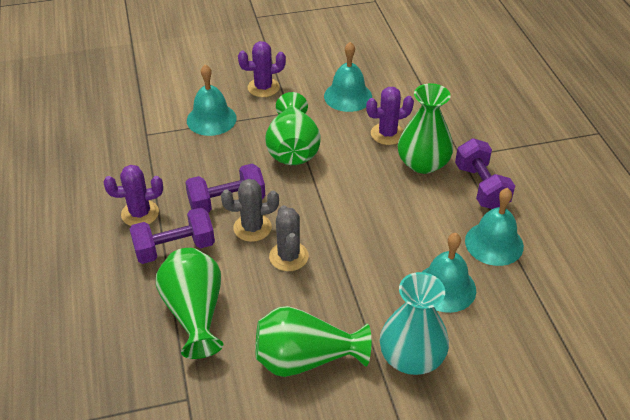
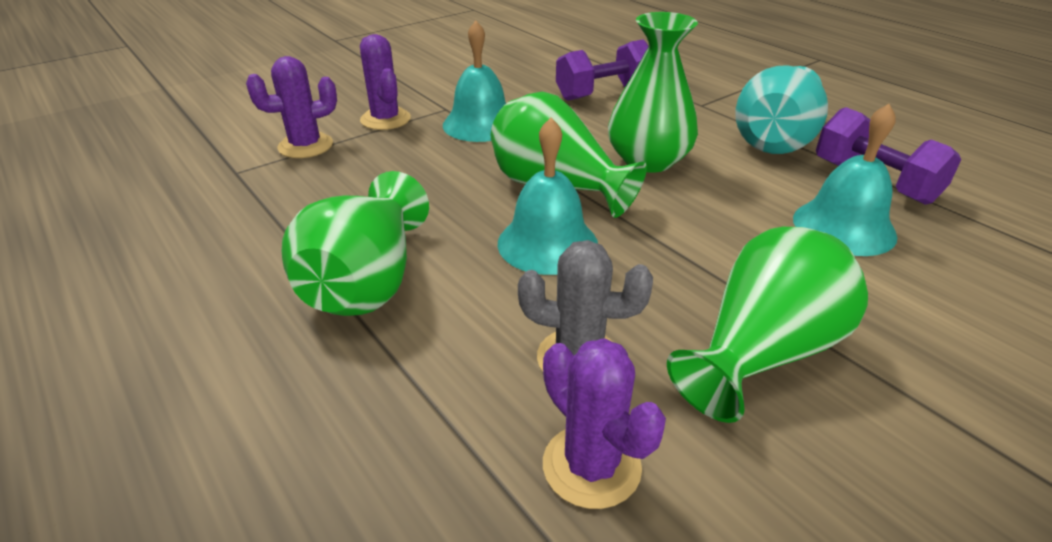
grey cactus: 2 -> 1
purple dumbbell: 3 -> 2
turquoise bell: 4 -> 3

